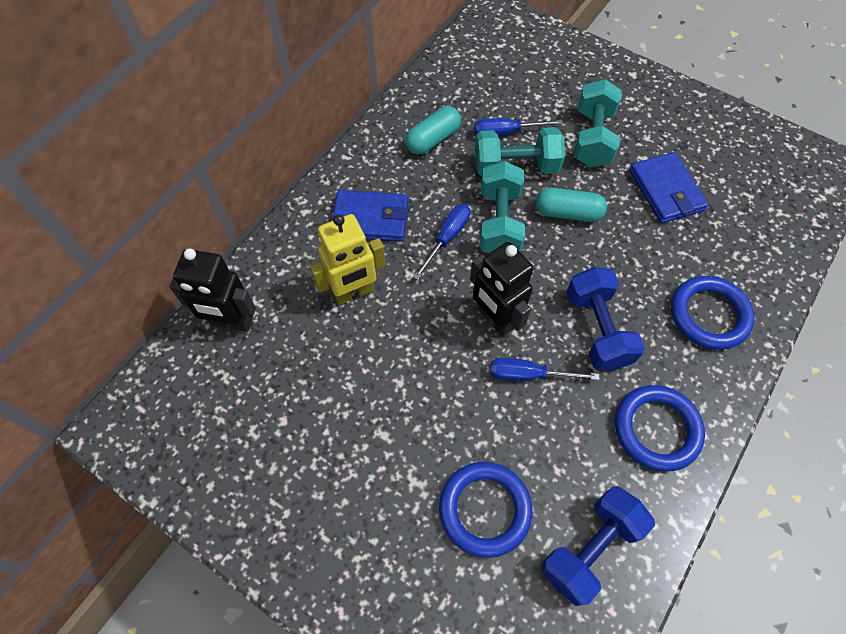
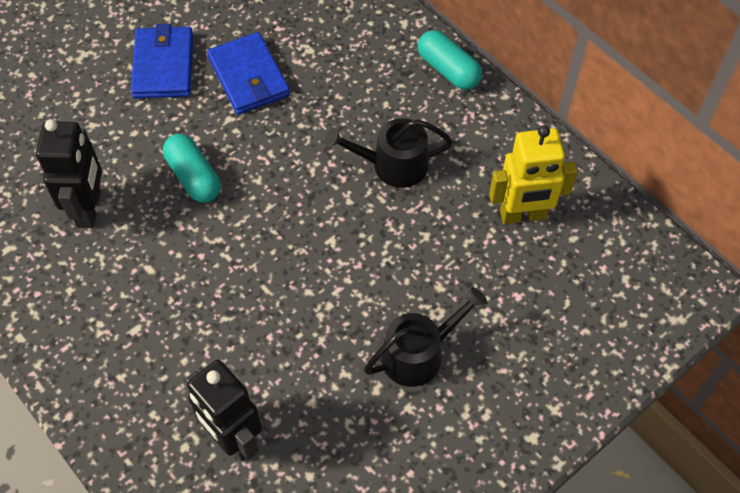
black watering can: 0 -> 2
blue dumbbell: 2 -> 0
blue ring: 3 -> 0
blue screwdriver: 3 -> 0
turquoise dumbbell: 3 -> 0

